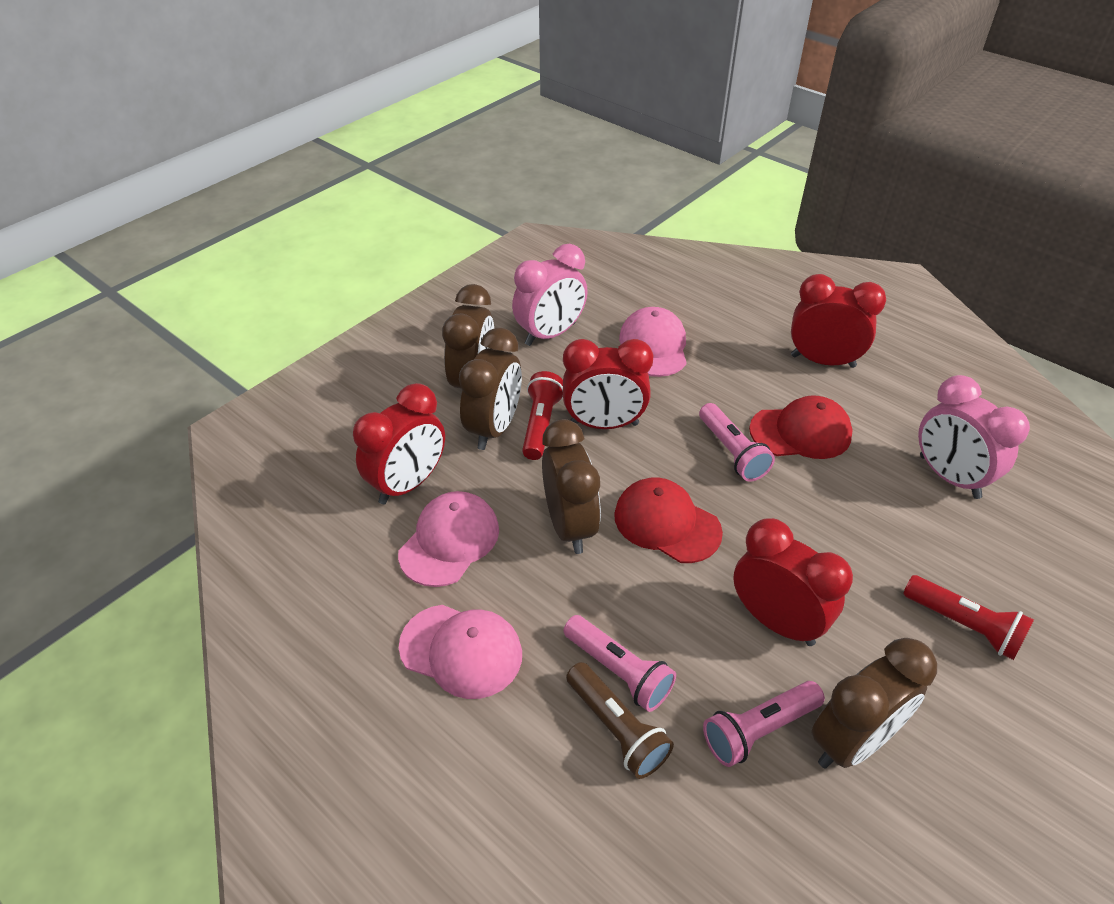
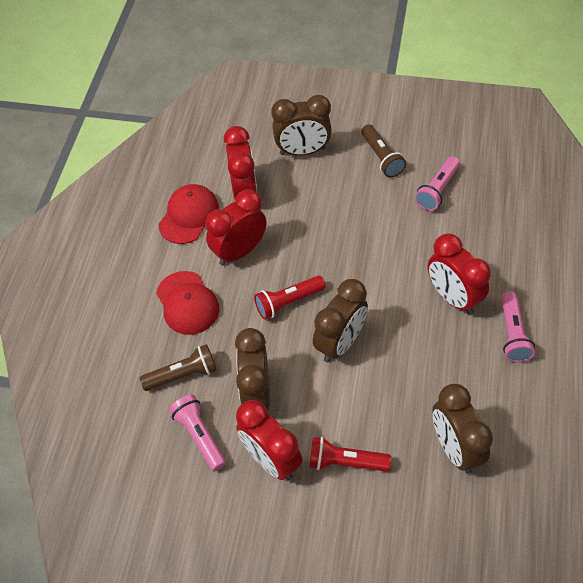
brown flashlight: 1 -> 2
pink cap: 3 -> 0
pink clock: 2 -> 0

